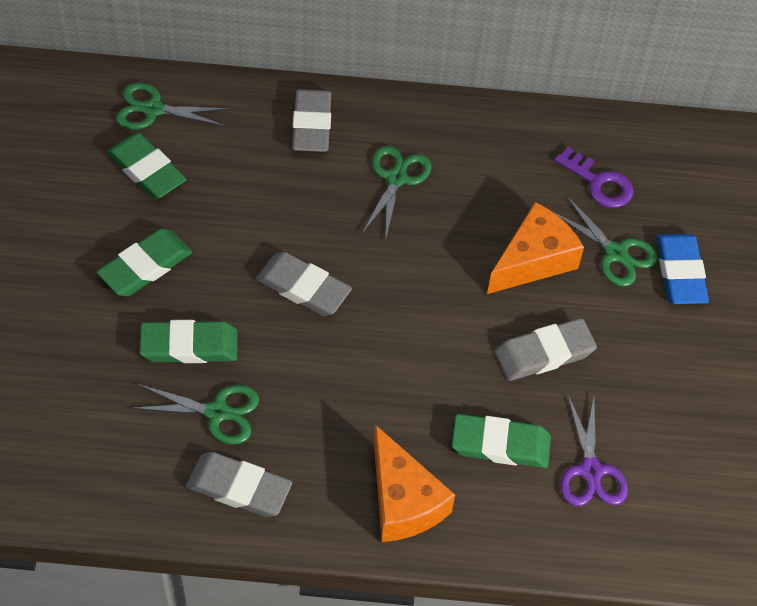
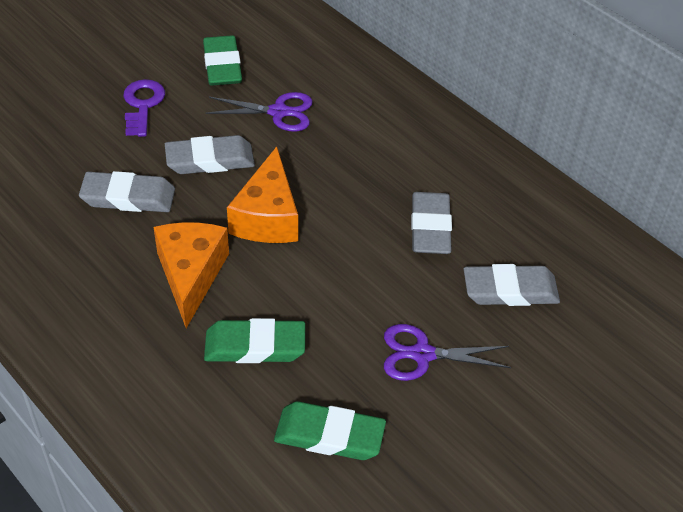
blue eraser: 1 -> 0
green eraser: 4 -> 3
green scissors: 4 -> 0
purple scissors: 1 -> 2

